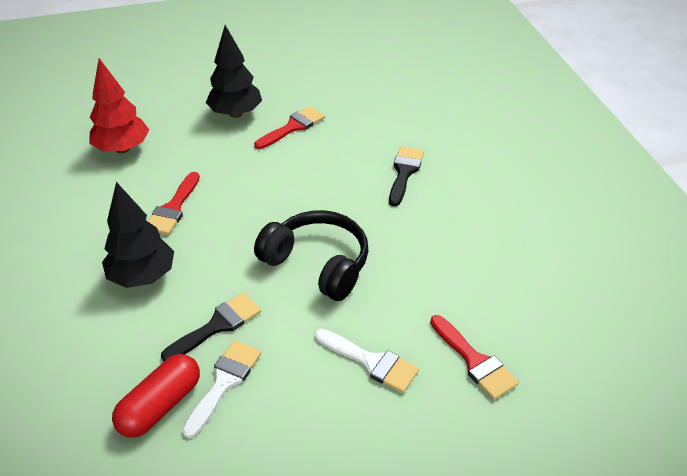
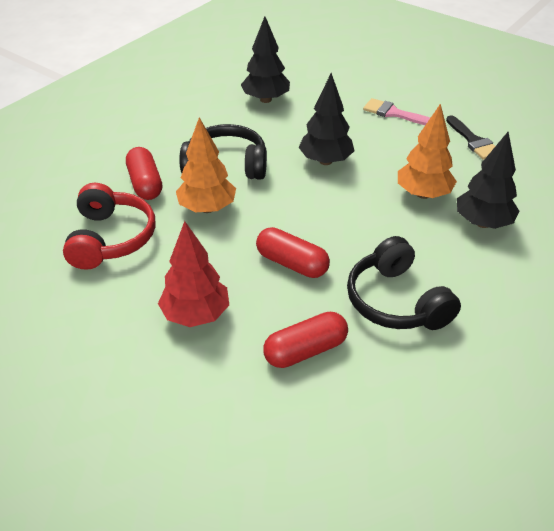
black brush: 2 -> 1
black headphones: 1 -> 2
black tree: 2 -> 3
orange tree: 0 -> 2
pink brush: 0 -> 1
red brush: 3 -> 0
red capsule: 1 -> 3
red headphones: 0 -> 1
white brush: 2 -> 0

